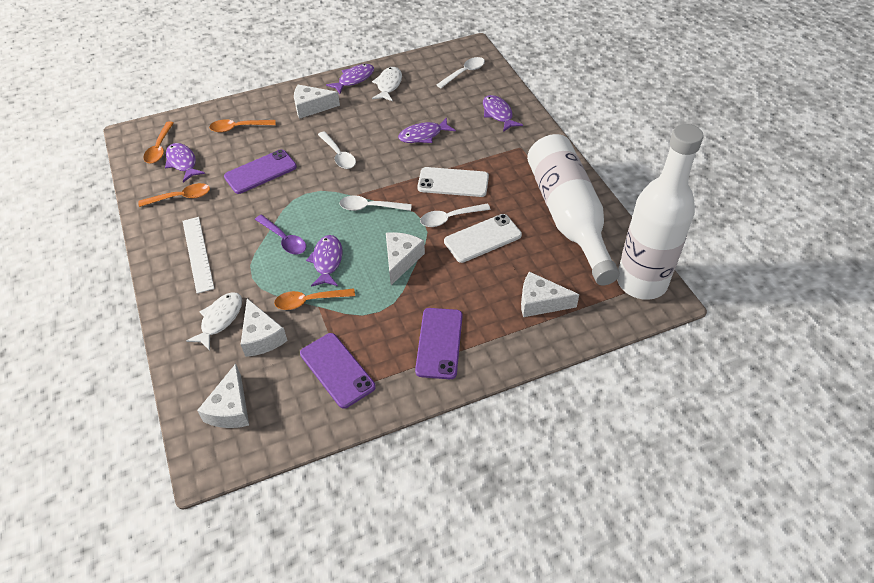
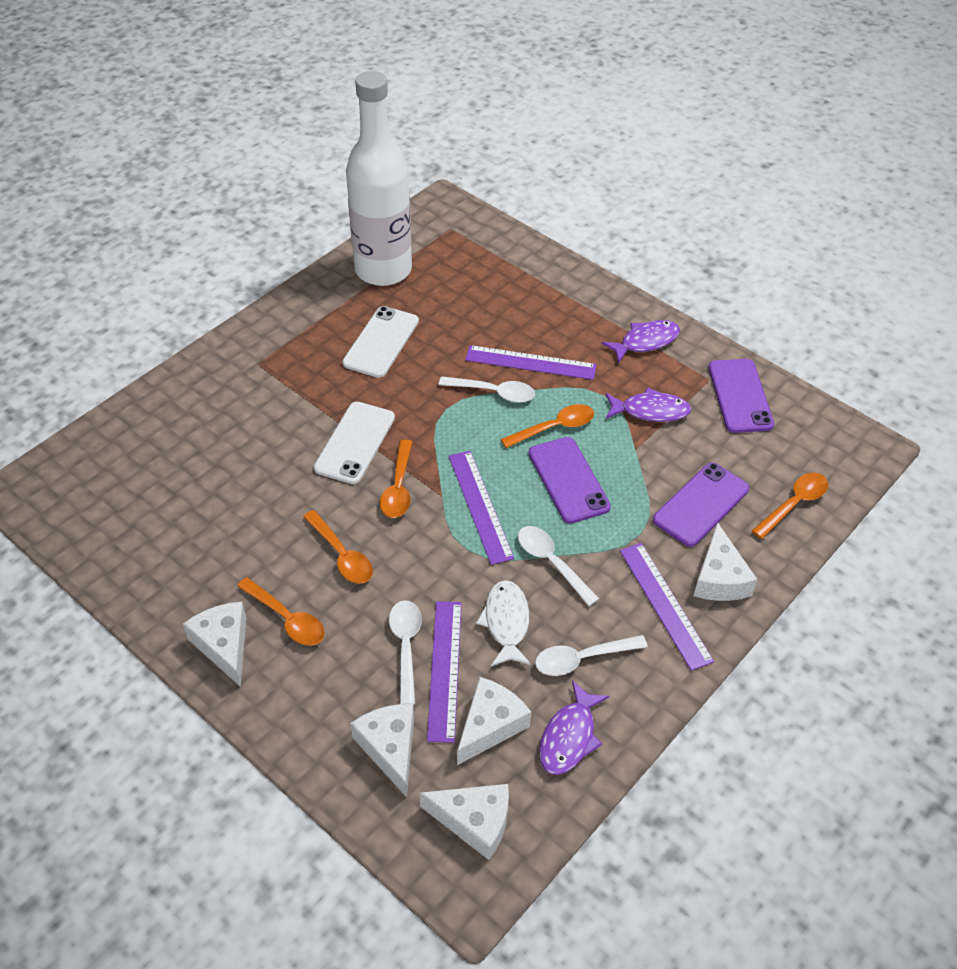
orange spoon: 4 -> 5
purple fish: 5 -> 3
purple ruler: 0 -> 4
purple spoon: 1 -> 0
white bottle: 2 -> 1
white fish: 2 -> 1
white ruler: 1 -> 0

